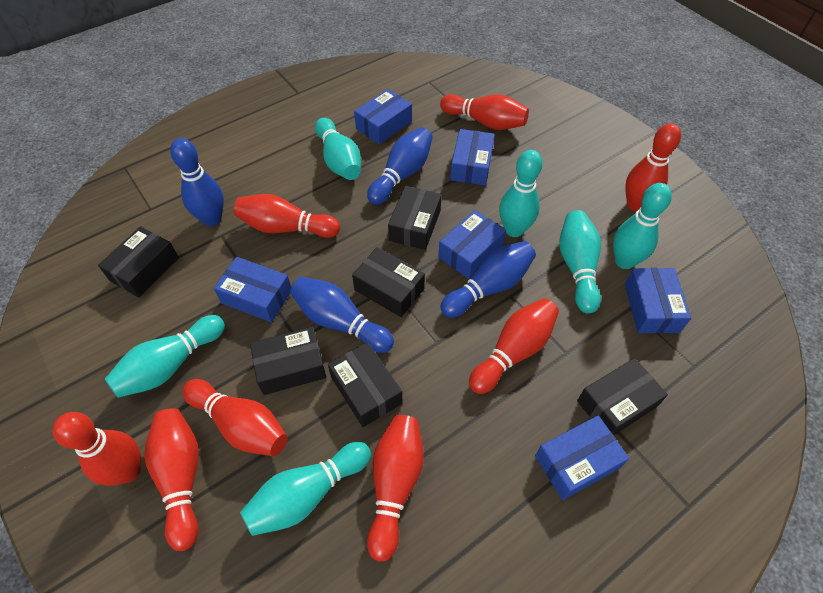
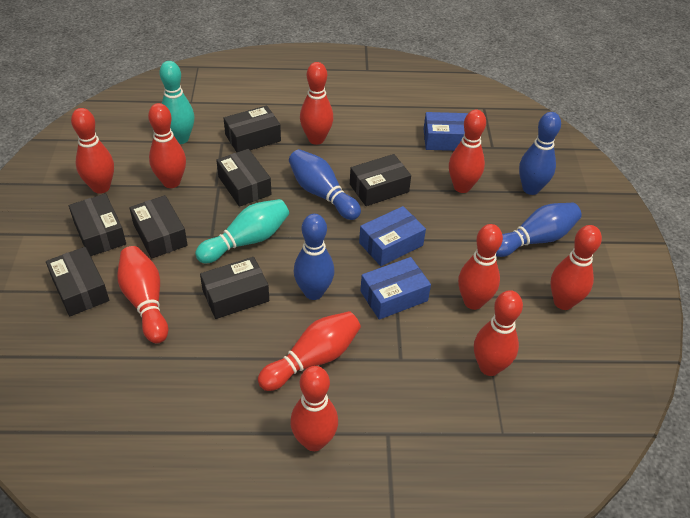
black box: 6 -> 7
blue box: 6 -> 3
red bowling pin: 8 -> 10
turquoise bowling pin: 6 -> 2

